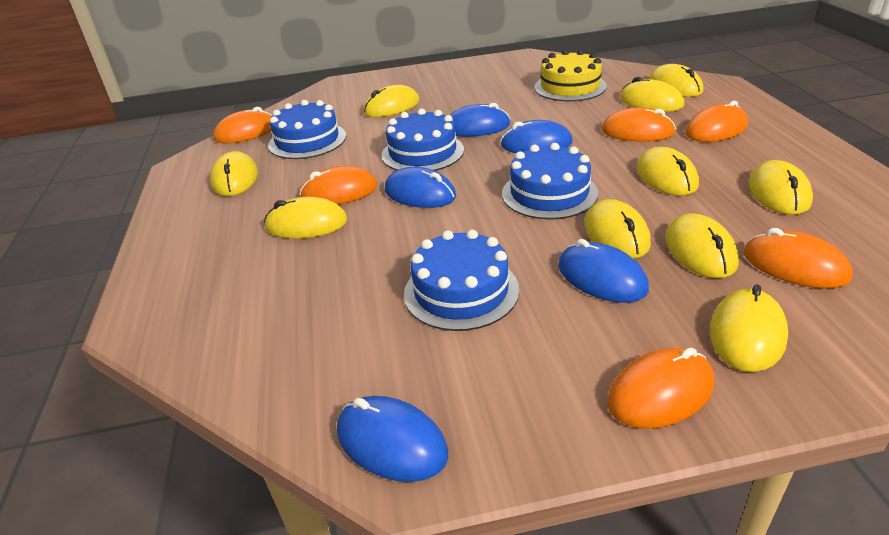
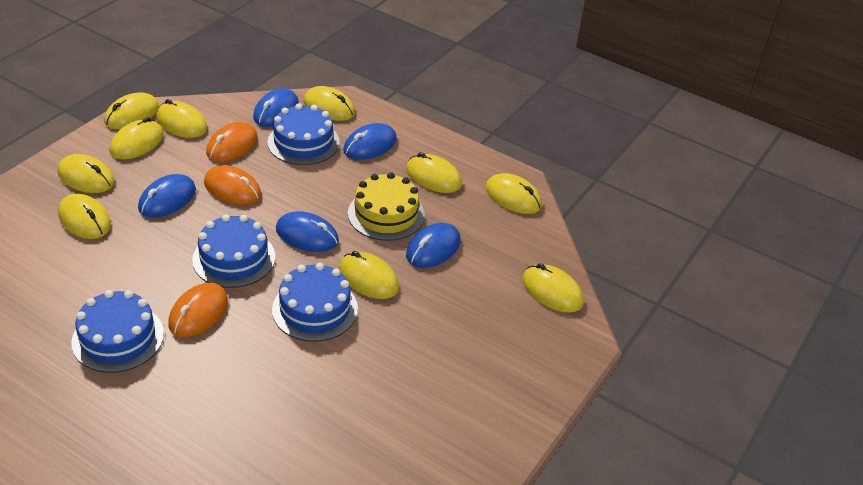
orange mouse: 6 -> 3

